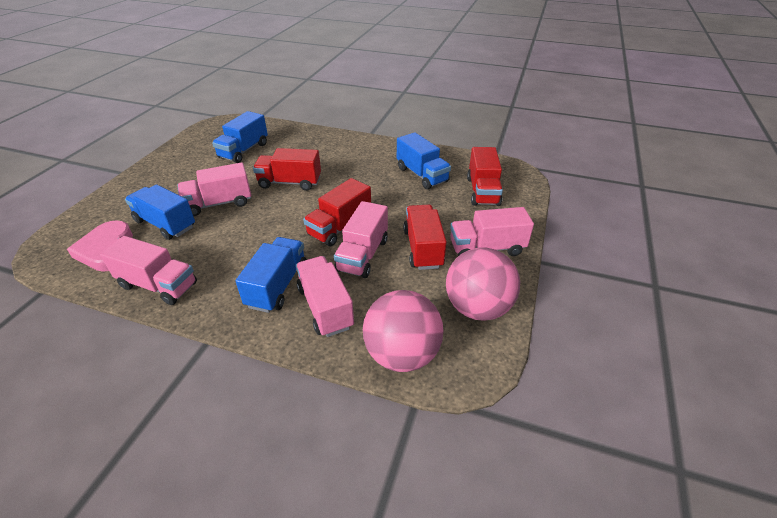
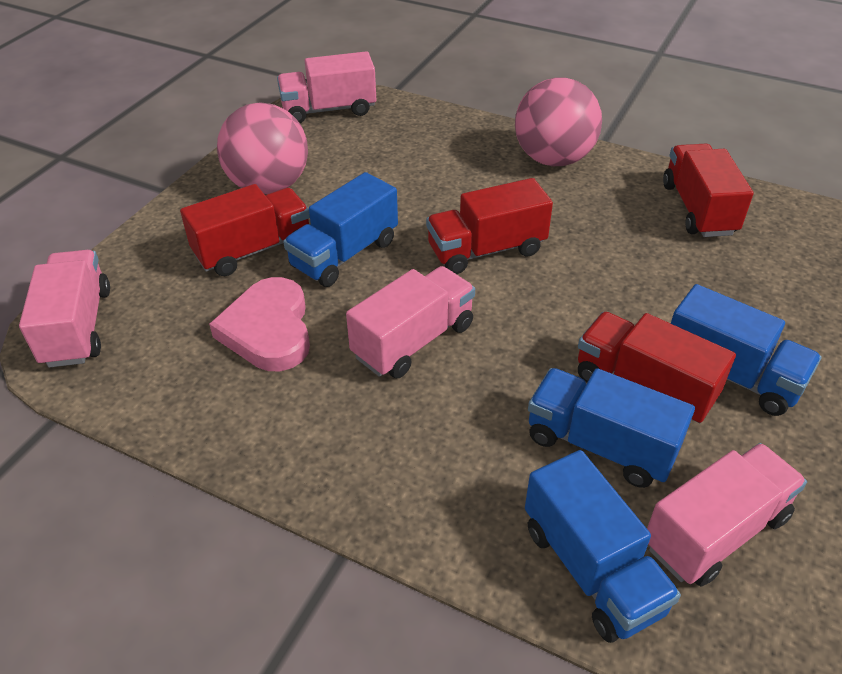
pink truck: 5 -> 4

